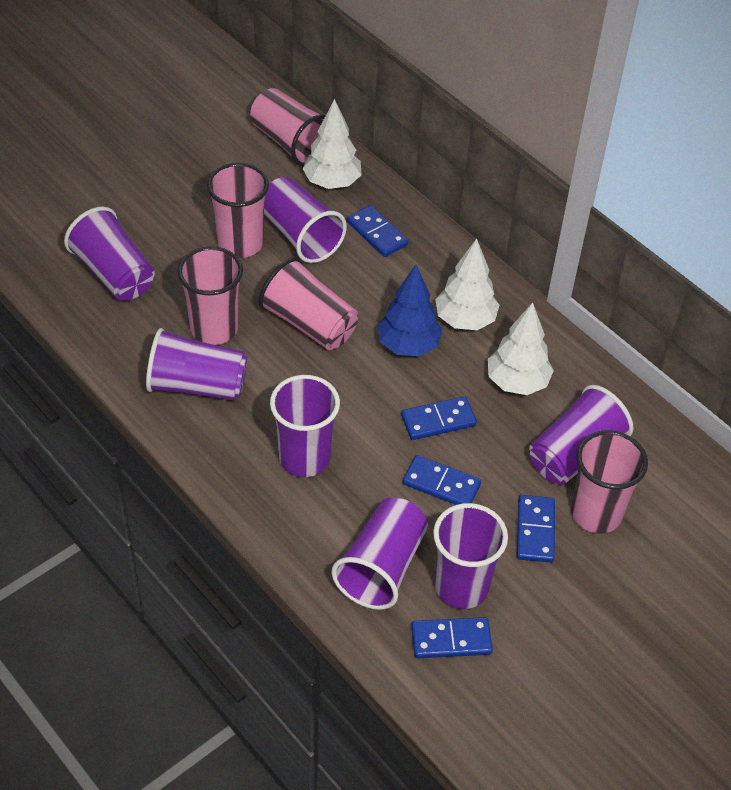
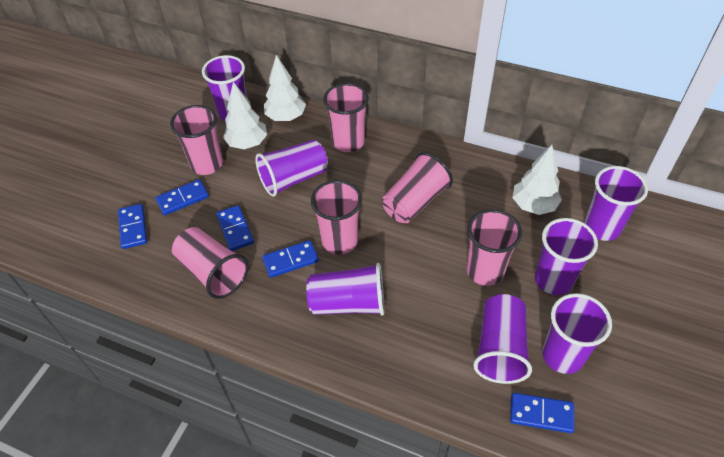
blue tree: 1 -> 0
pink cup: 5 -> 6

